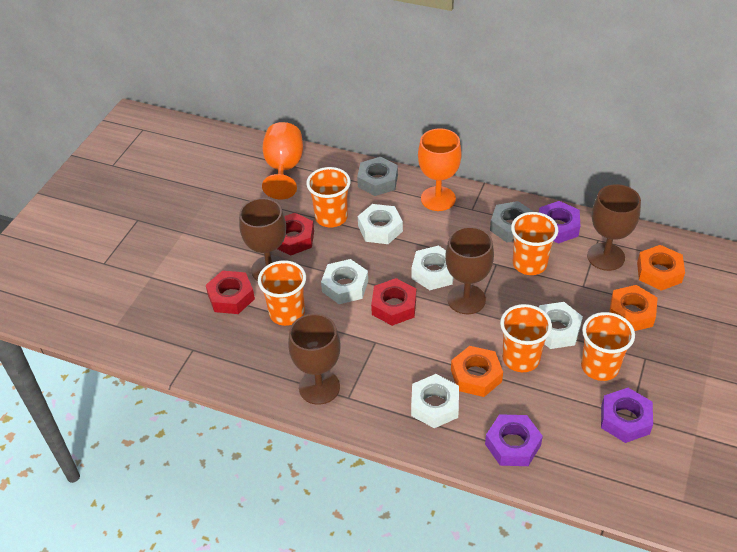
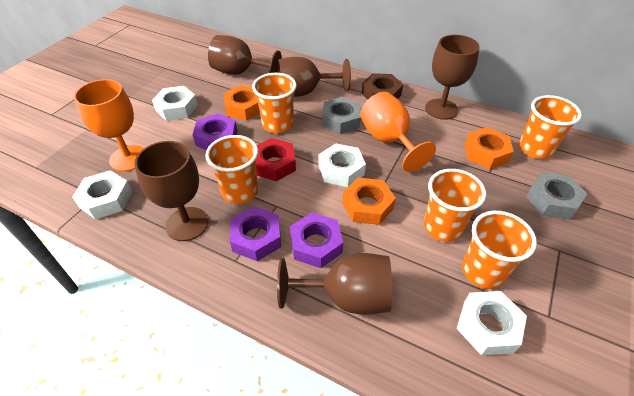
brown goblet: 4 -> 5
brown nut: 0 -> 1
red nut: 3 -> 1
white nut: 5 -> 4

